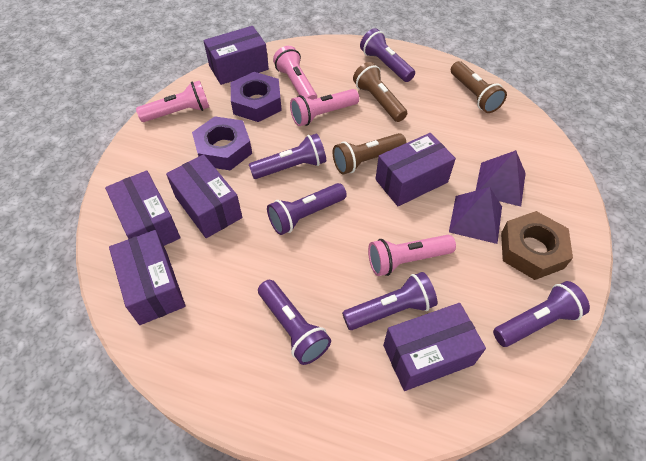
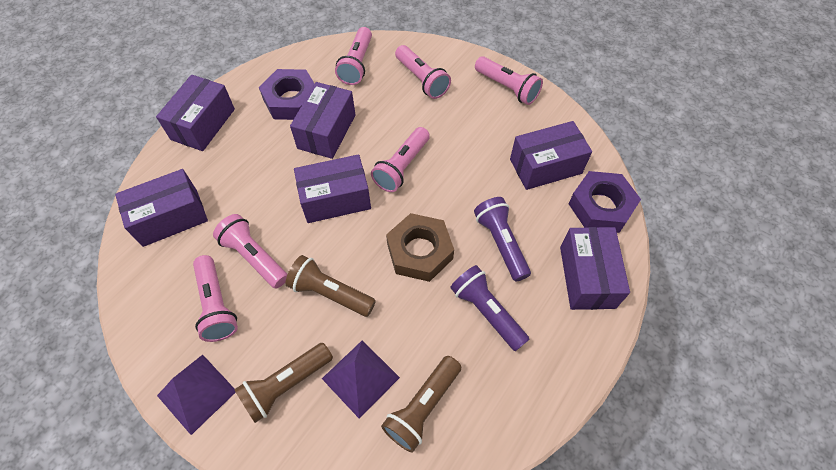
pink flashlight: 4 -> 6
purple flashlight: 6 -> 2

